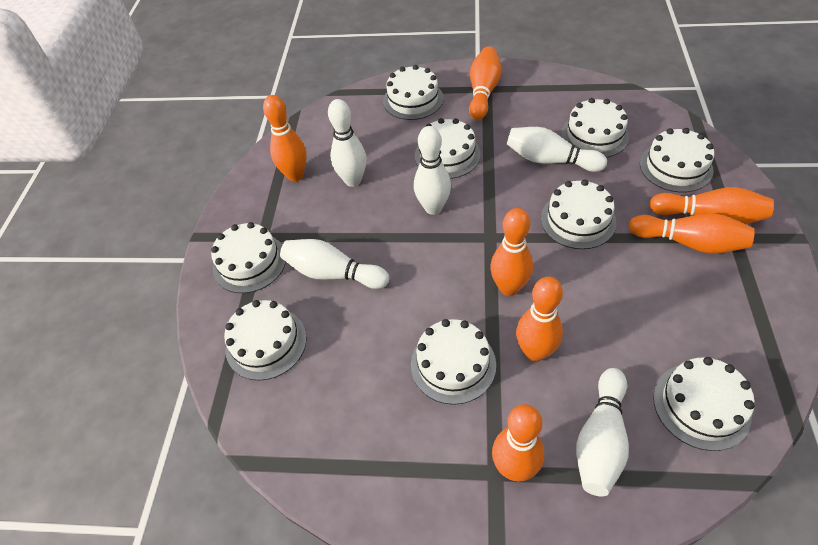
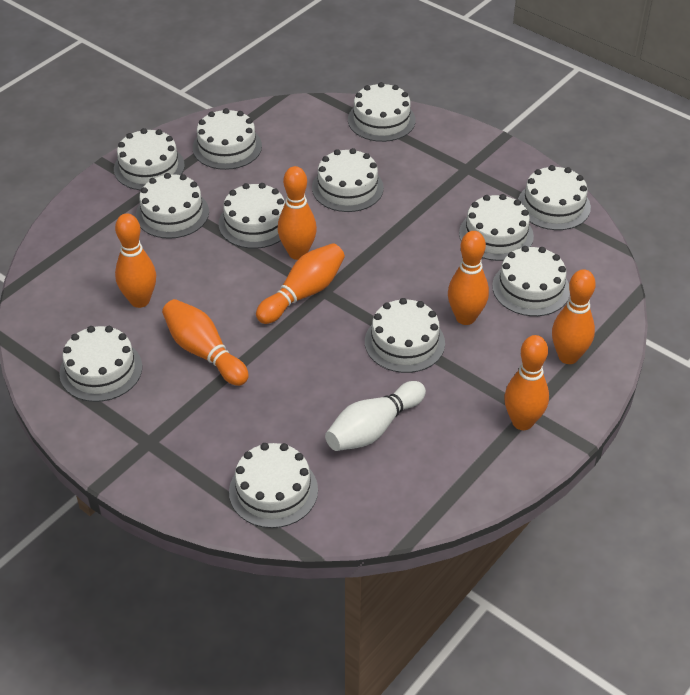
white bowling pin: 5 -> 1
white cake: 9 -> 12

